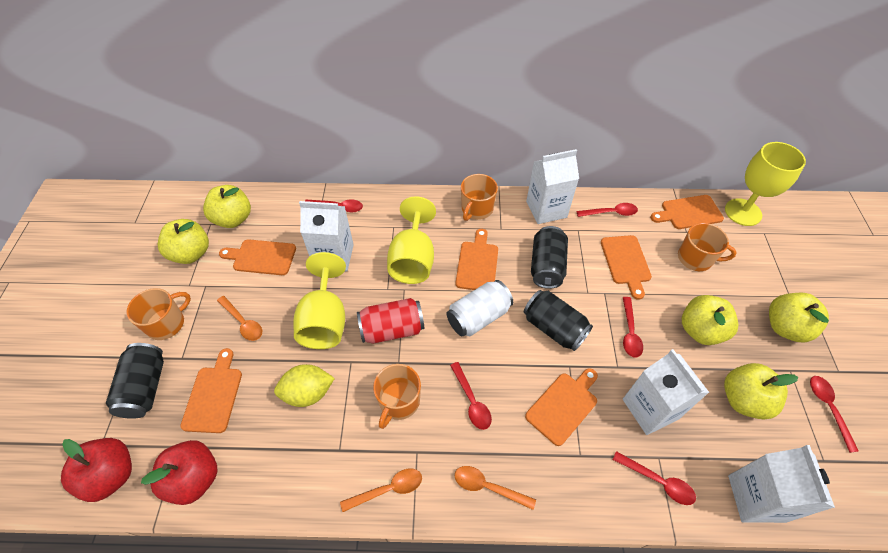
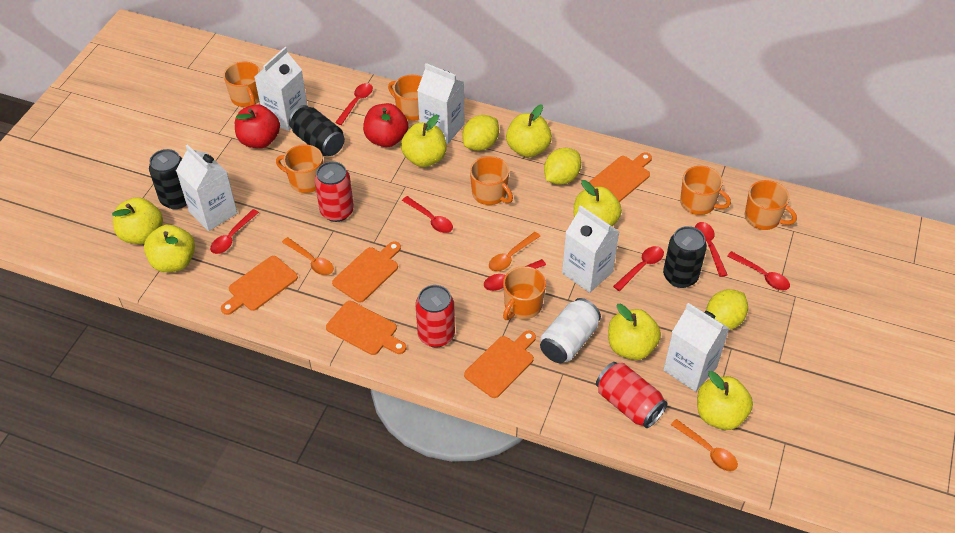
orange cutting board: 6 -> 5
orange mug: 4 -> 7
red can: 1 -> 3
red spoon: 6 -> 7
white carton: 4 -> 5
yellow apple: 5 -> 7
yellow goblet: 3 -> 0
yellow lemon: 1 -> 3

